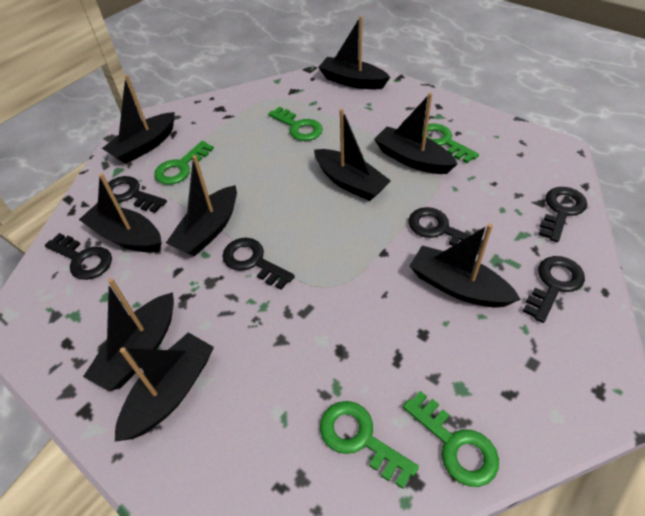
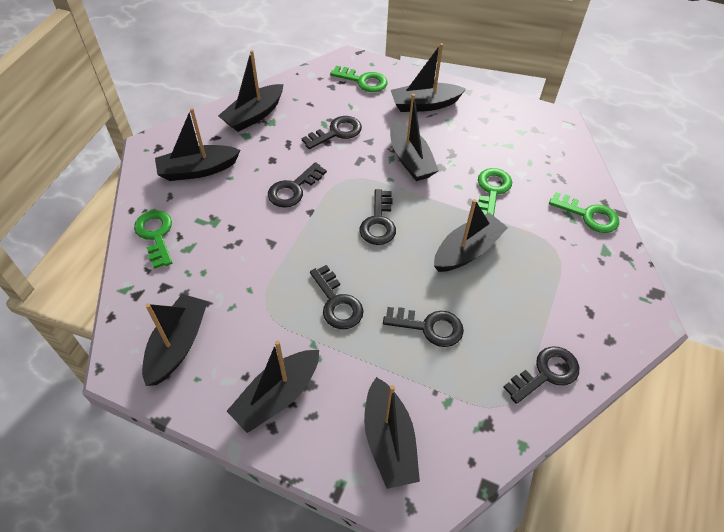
black boat: 9 -> 8
green key: 5 -> 4

